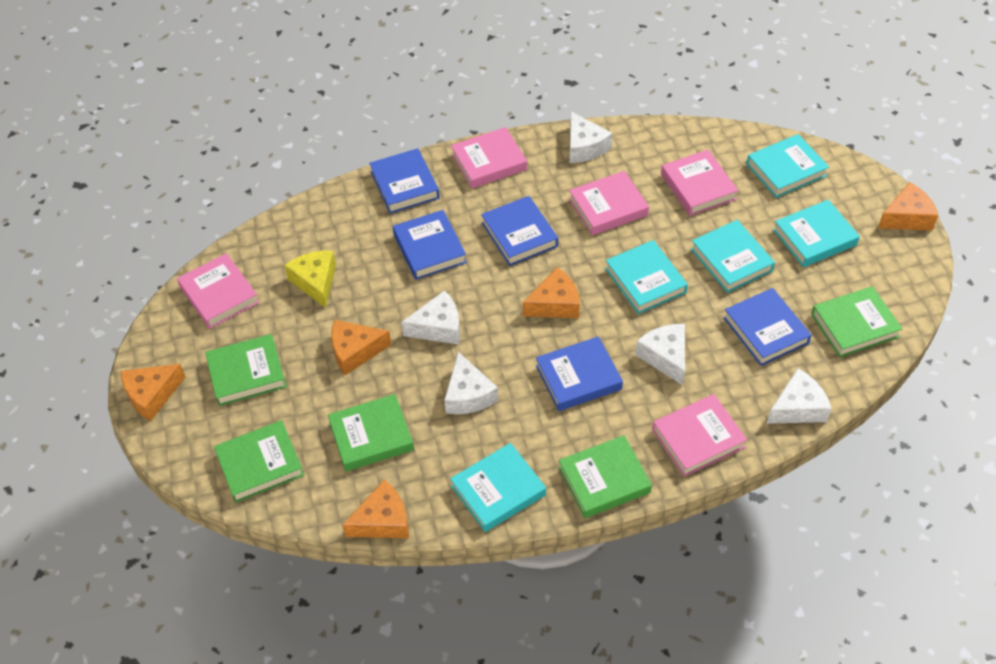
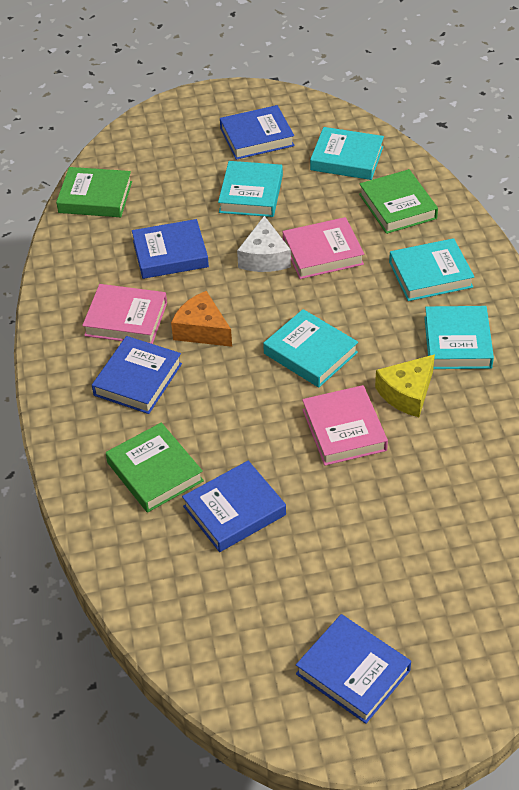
green book: 5 -> 3
orange cheese: 5 -> 1
pink book: 5 -> 3
white cheese: 5 -> 1

